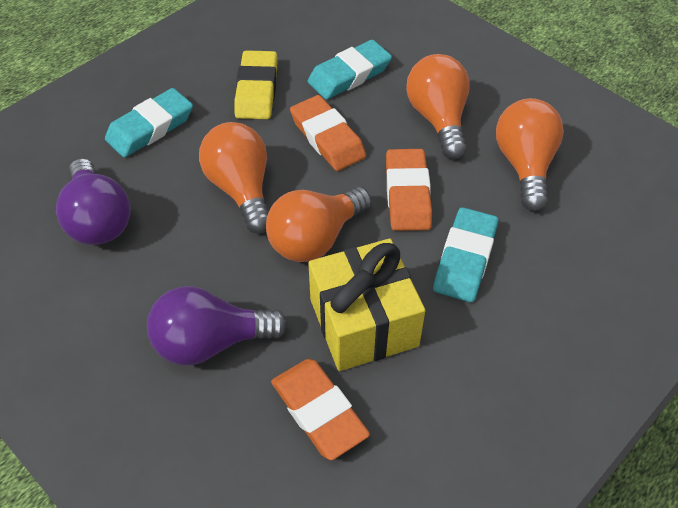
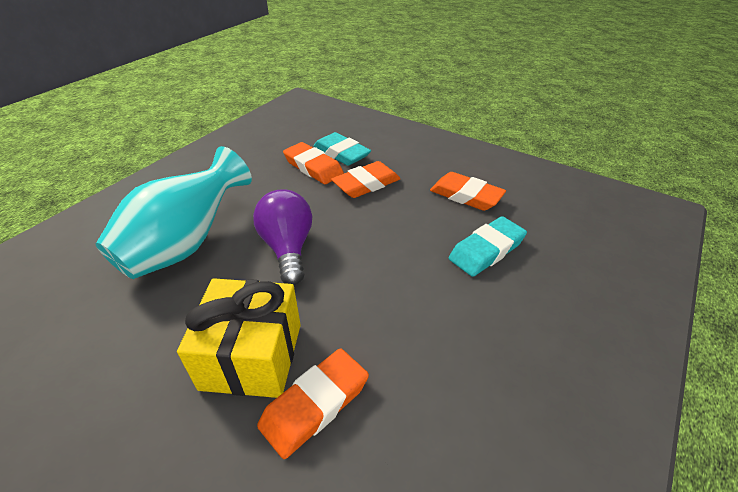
orange eraser: 3 -> 4
orange light bulb: 4 -> 0
purple light bulb: 2 -> 1
turquoise eraser: 3 -> 2
turquoise vase: 0 -> 1
yellow eraser: 1 -> 0

